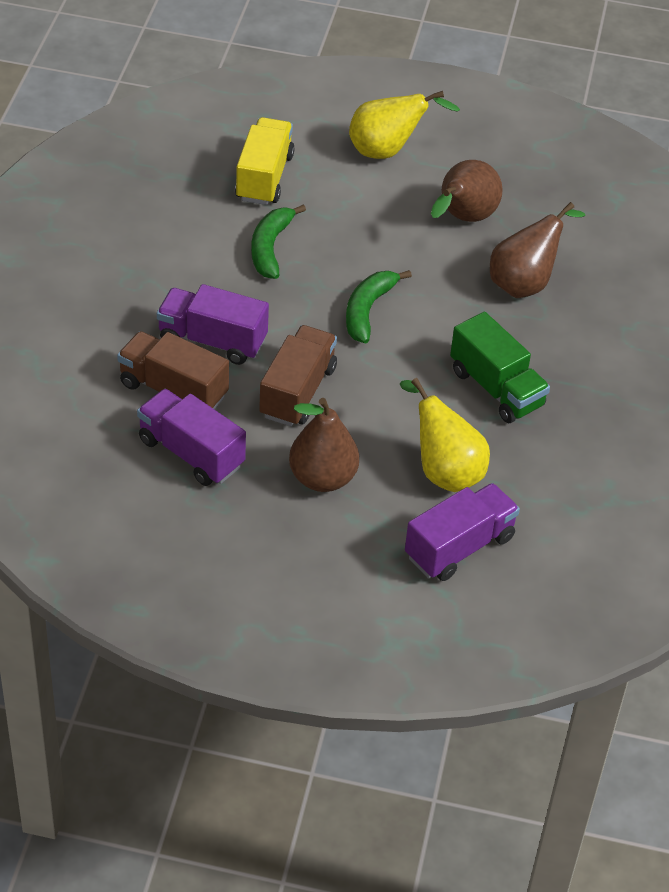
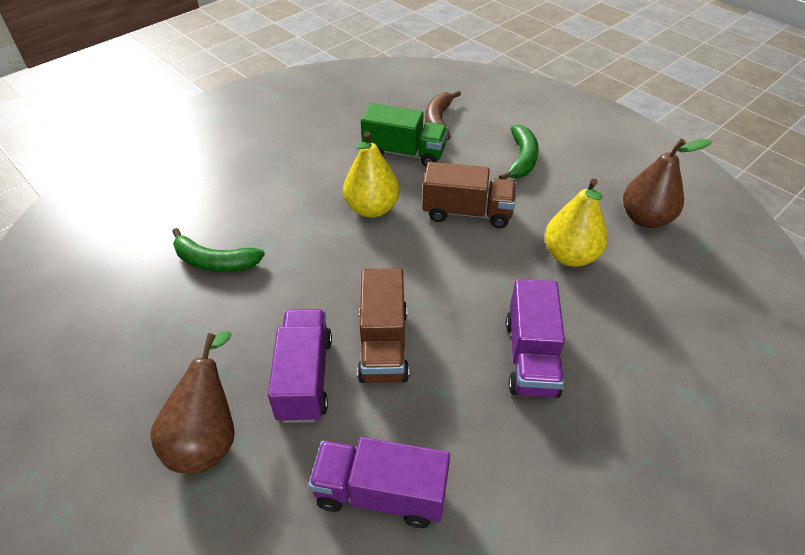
brown banana: 0 -> 1
brown pear: 3 -> 2
yellow truck: 1 -> 0

